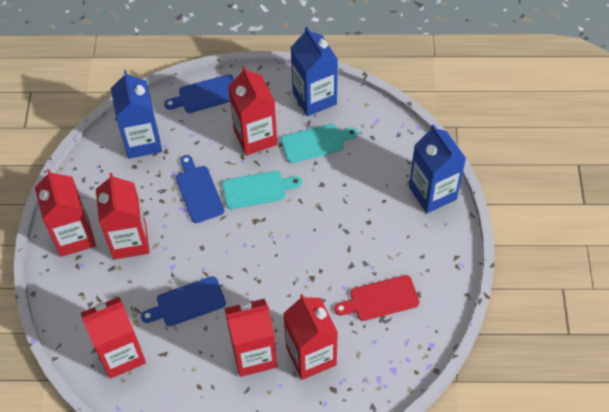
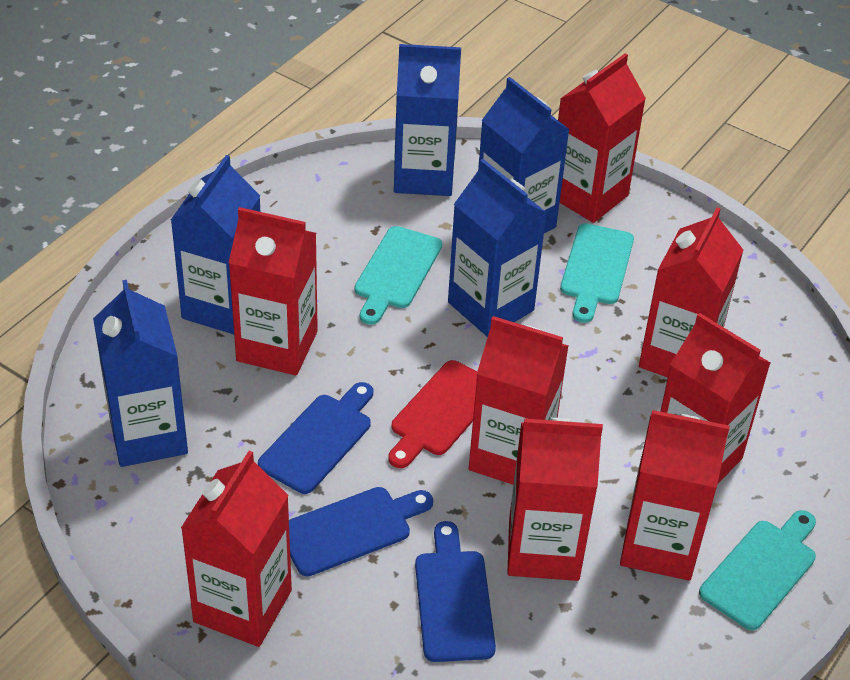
blue carton: 3 -> 5
red carton: 6 -> 8
turquoise cutting board: 2 -> 3

